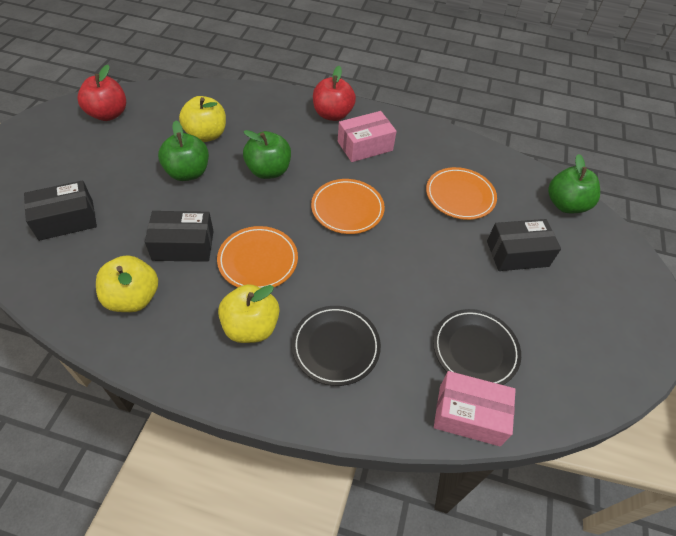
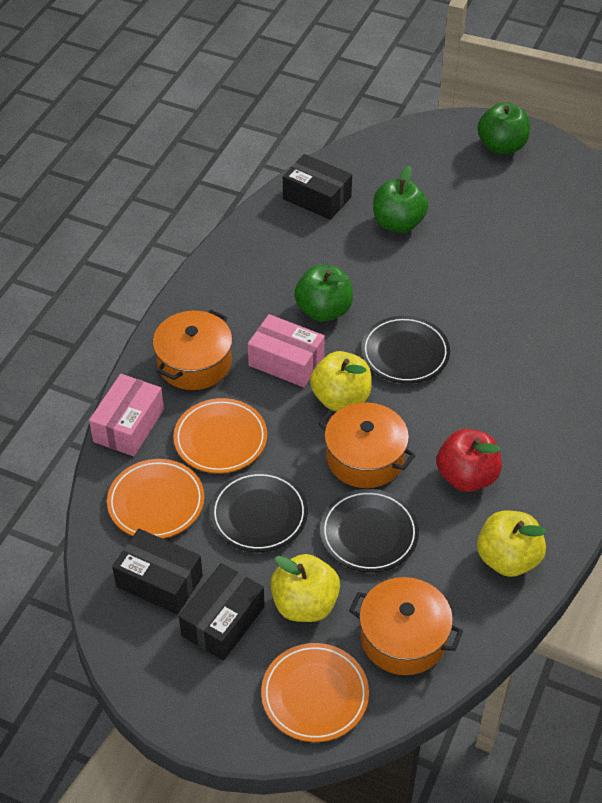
black plate: 2 -> 3
orange pot: 0 -> 3
red apple: 2 -> 1

